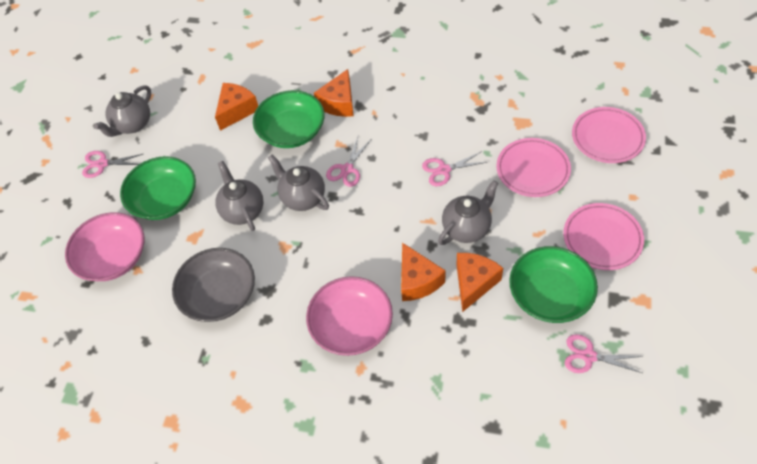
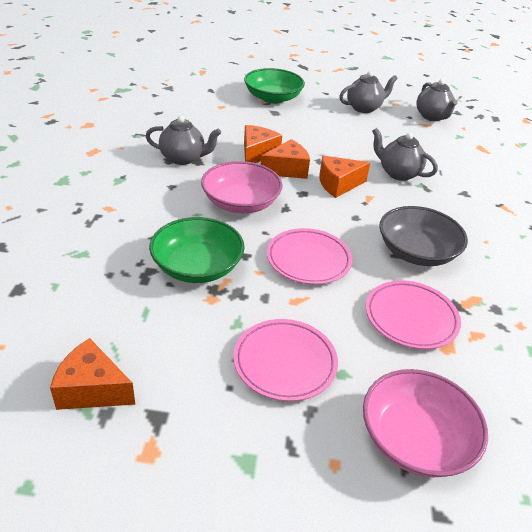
green bowl: 3 -> 2
pink scissors: 4 -> 0

